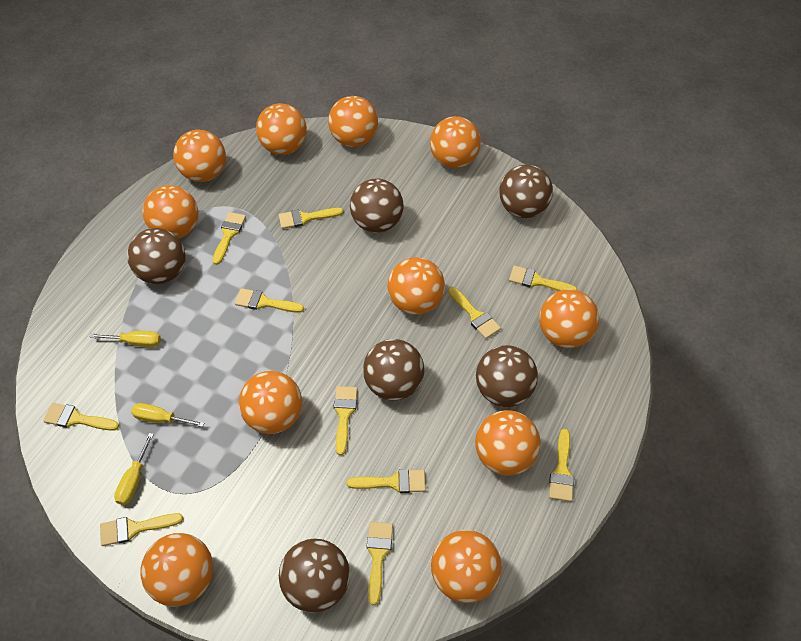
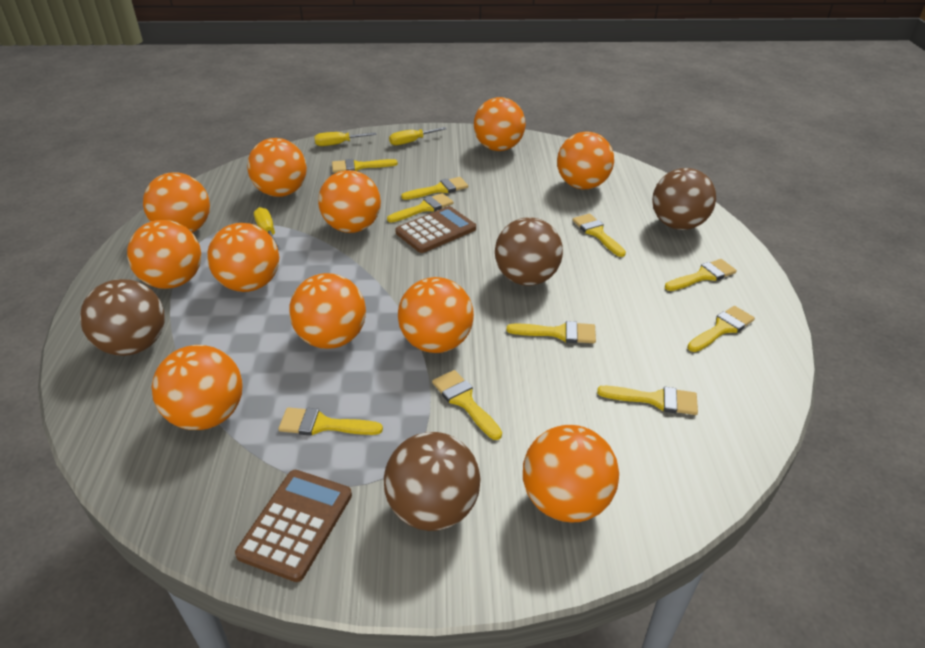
brown ball: 6 -> 4
brown calculator: 0 -> 2
yellow brush: 11 -> 10

